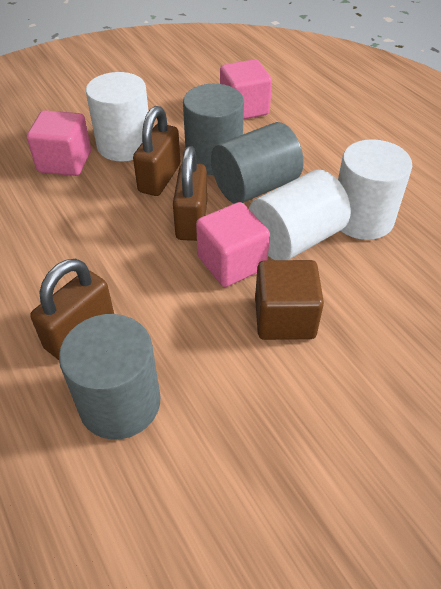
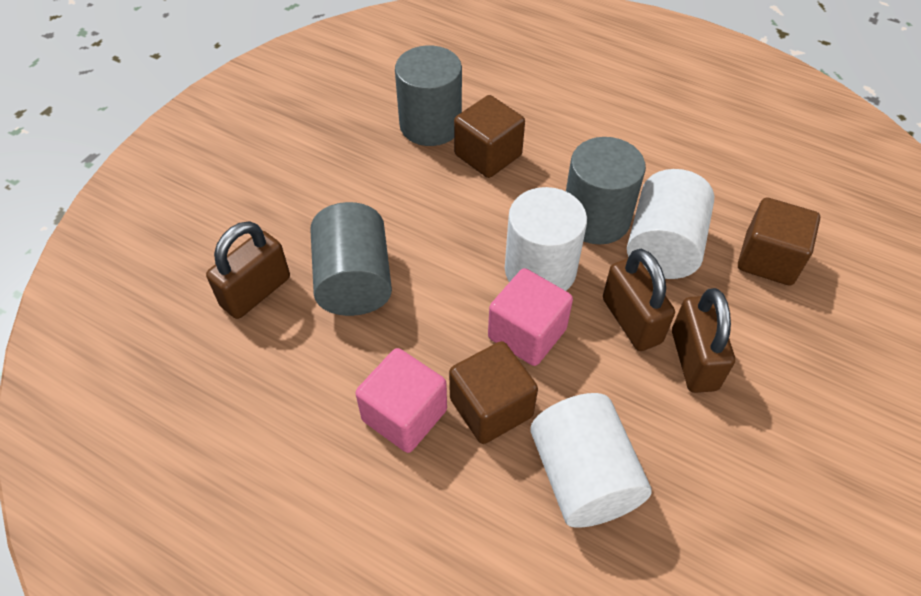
brown cube: 1 -> 3
pink cube: 3 -> 2

